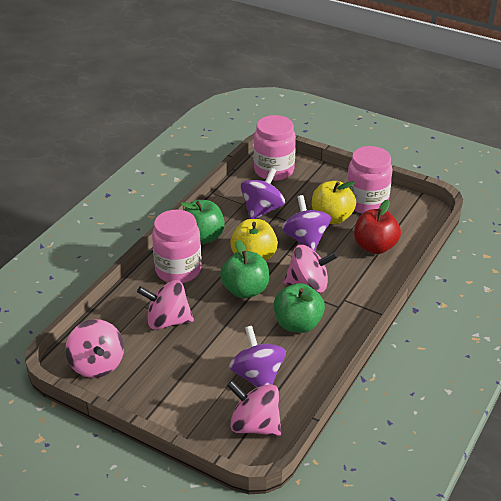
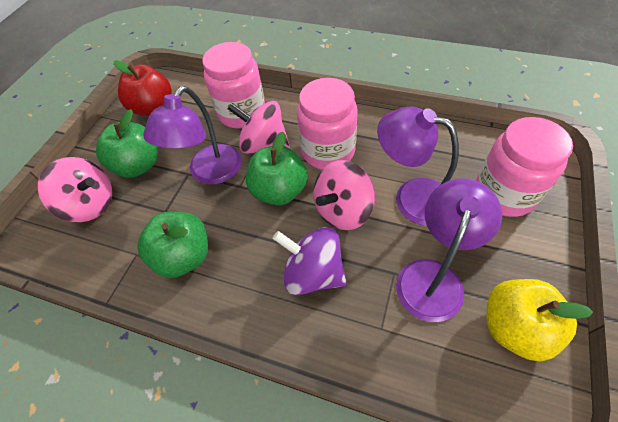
pink spinning top: 4 -> 3
purple lamp: 0 -> 3
purple spinning top: 3 -> 1
yellow apple: 2 -> 1

